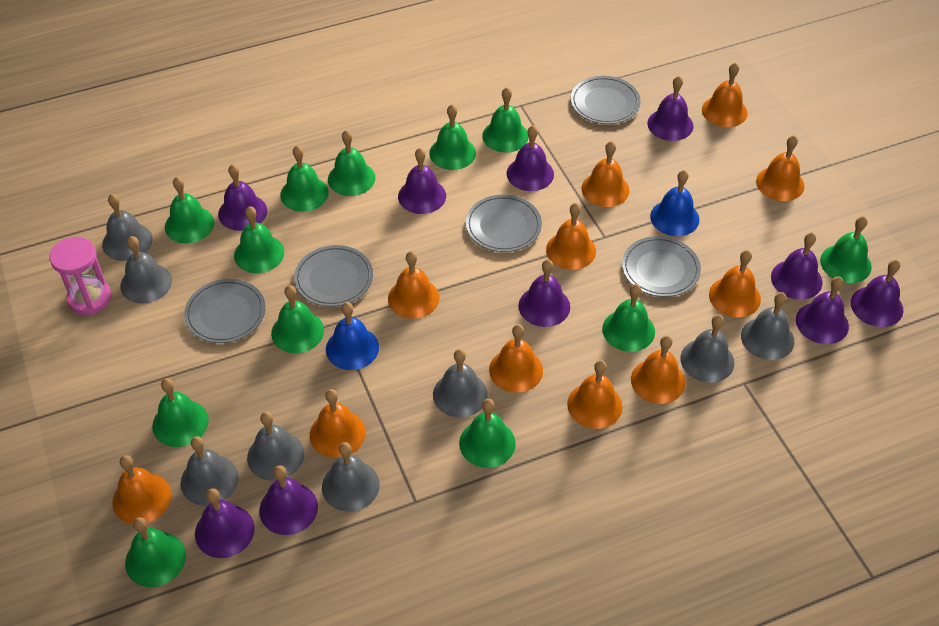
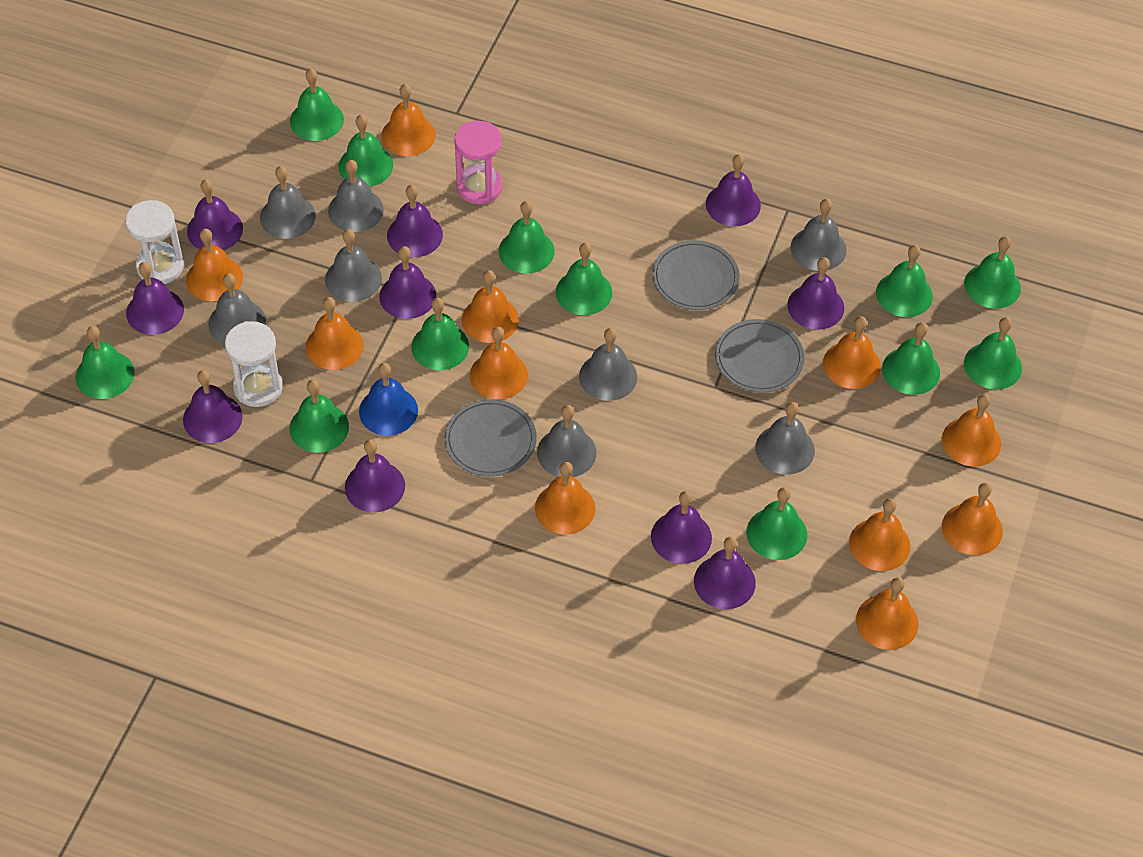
blue bell: 2 -> 1
grey plate: 5 -> 3
white hourglass: 0 -> 2

